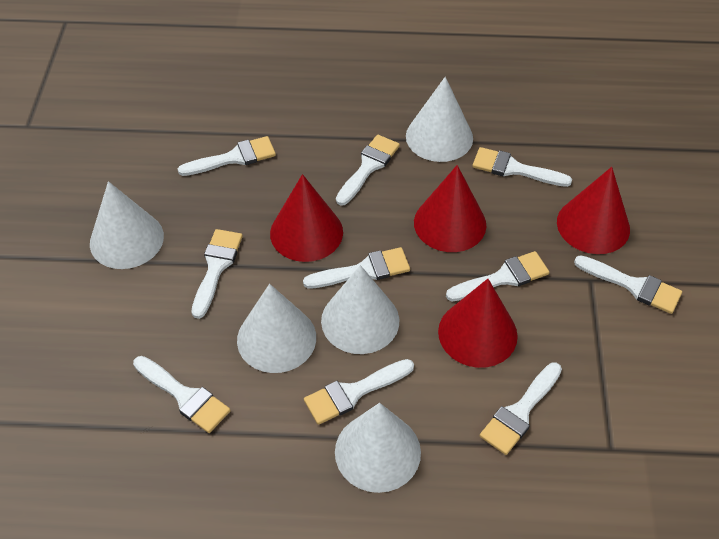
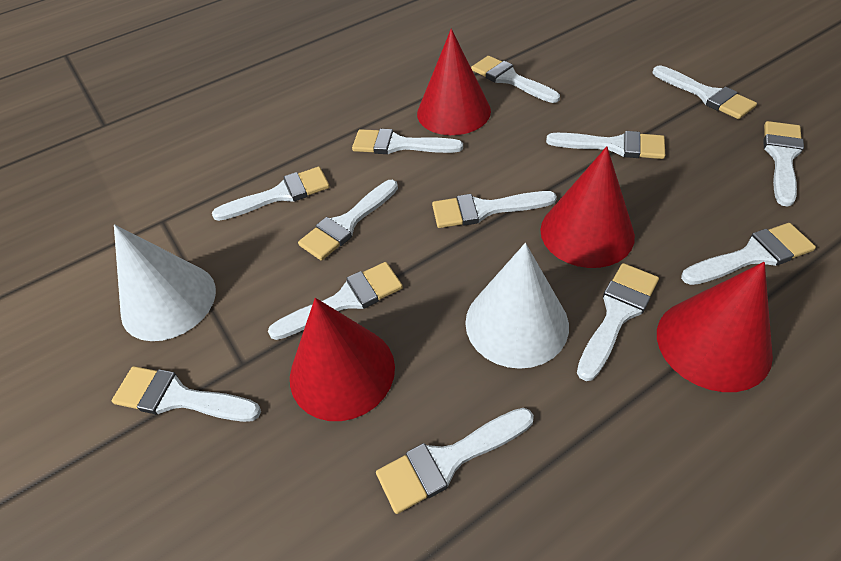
white brush: 10 -> 13
white cone: 5 -> 2

